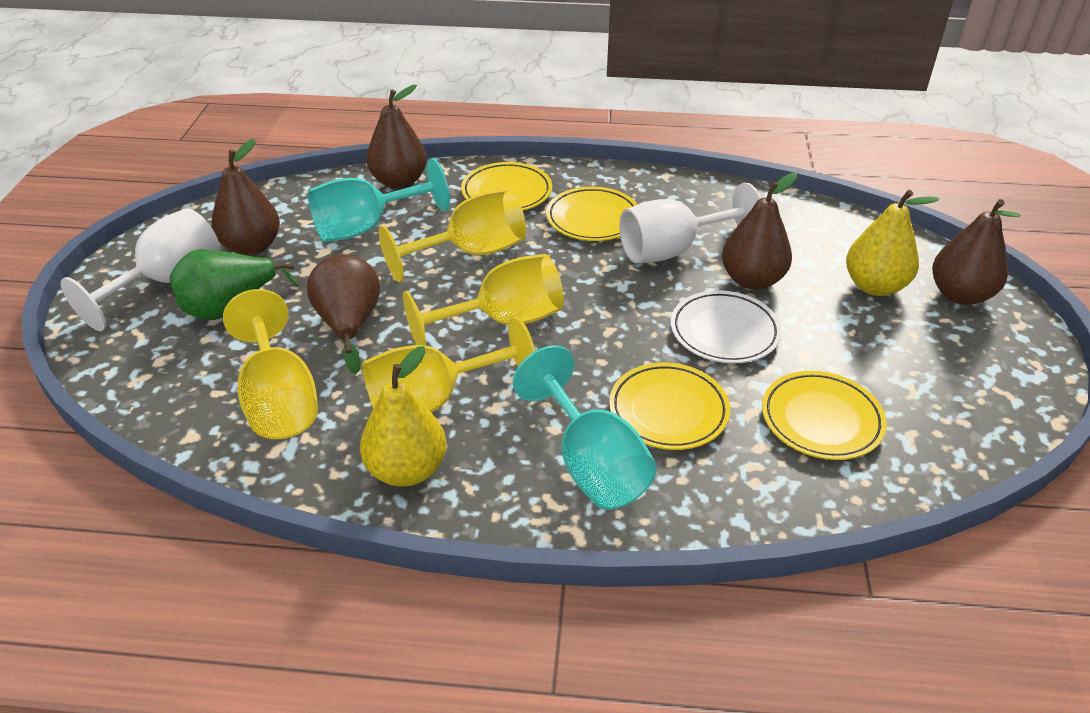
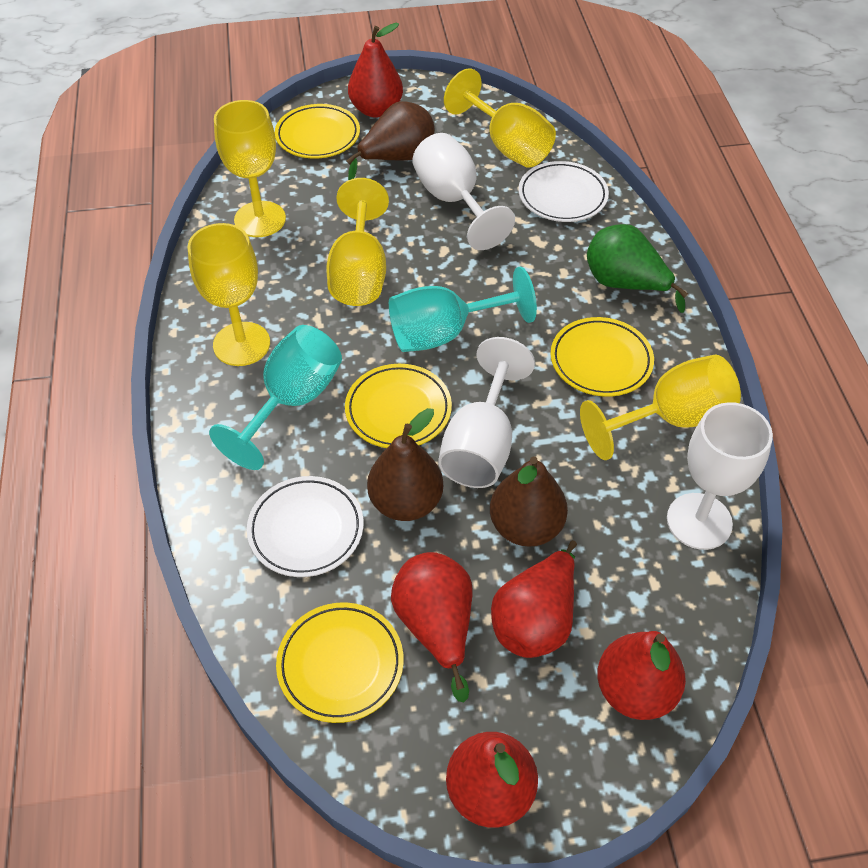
brown pear: 5 -> 3
red pear: 0 -> 5
white goblet: 2 -> 3
white plate: 1 -> 2
yellow goblet: 4 -> 5
yellow pear: 2 -> 0

